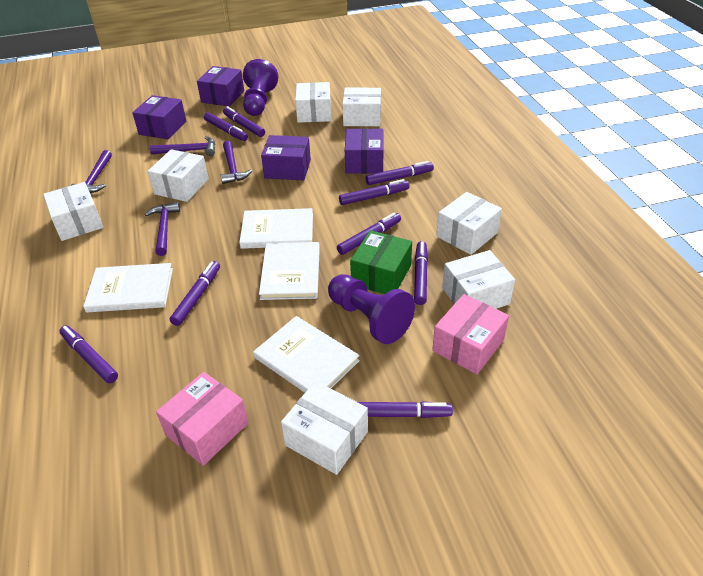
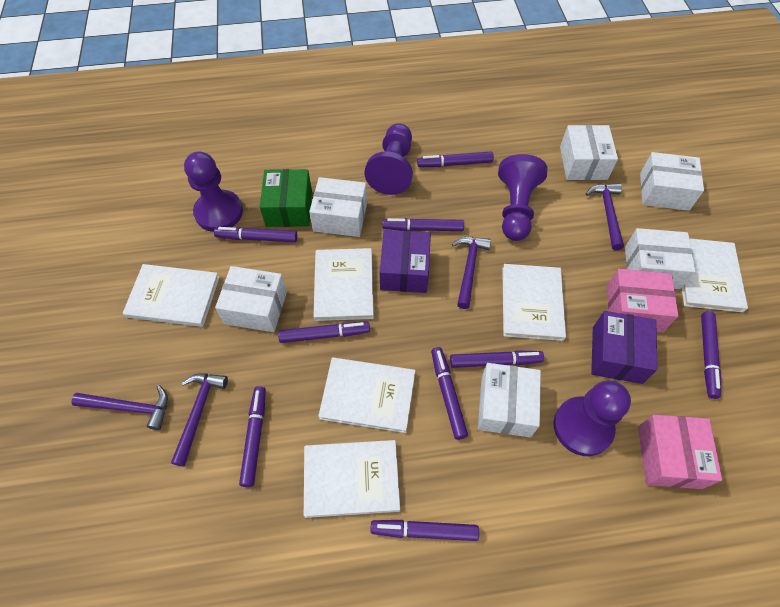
purple box: 4 -> 2
purple pawn: 2 -> 4
white book: 4 -> 6
white box: 7 -> 6

